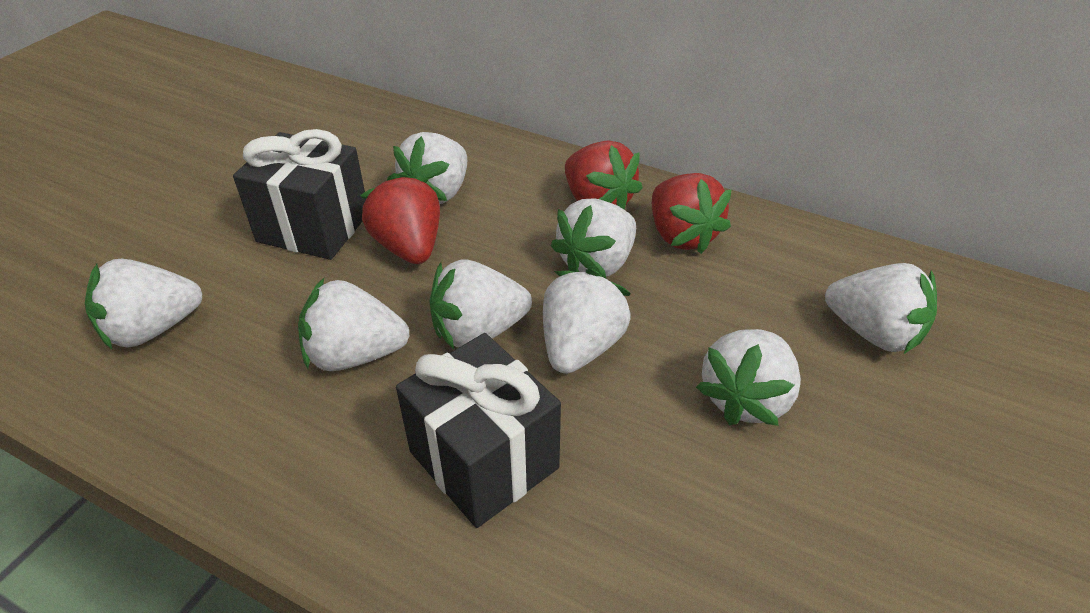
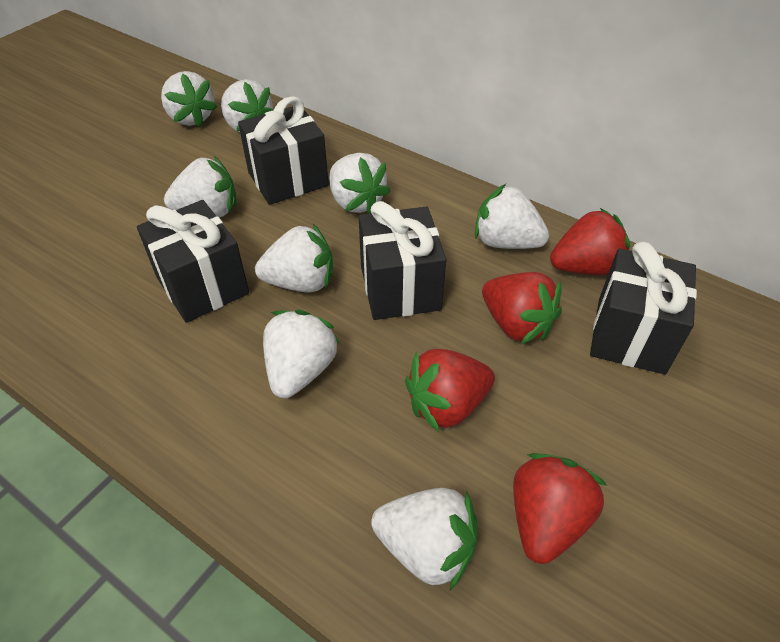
black gift: 2 -> 4
red strawberry: 3 -> 4

